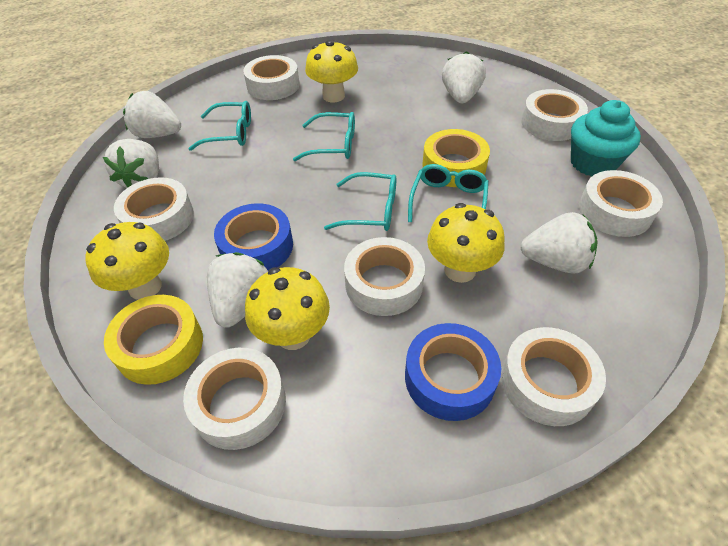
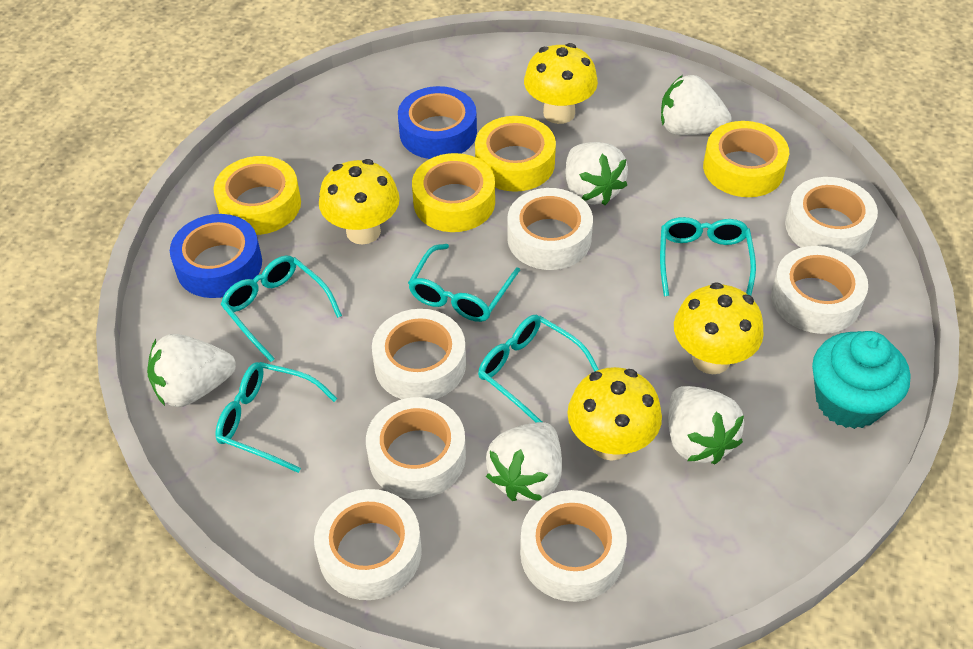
turquoise glasses: 4 -> 5
yellow tape: 2 -> 4

